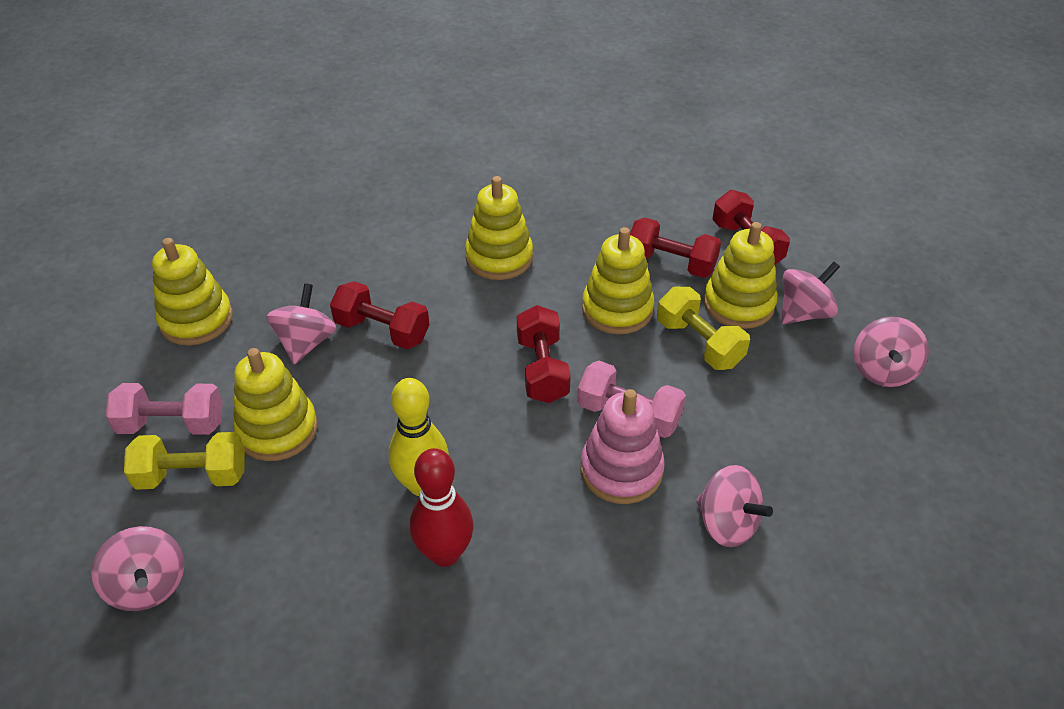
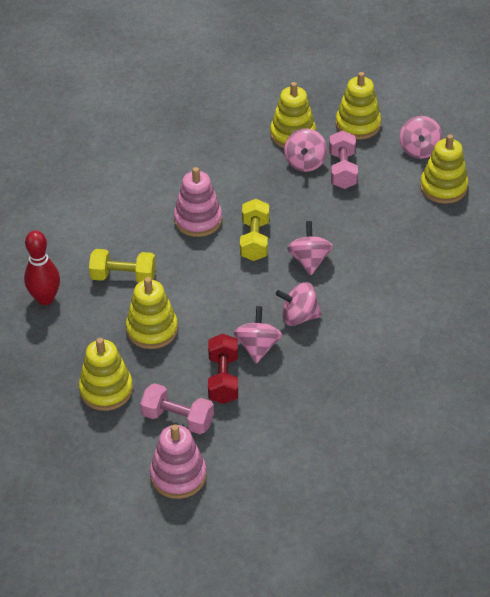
pink stacking toy: 1 -> 2
red dumbbell: 4 -> 1
yellow bowling pin: 1 -> 0

